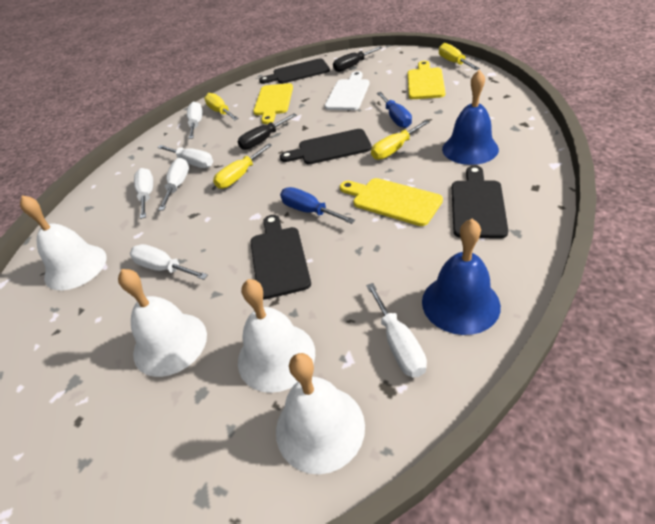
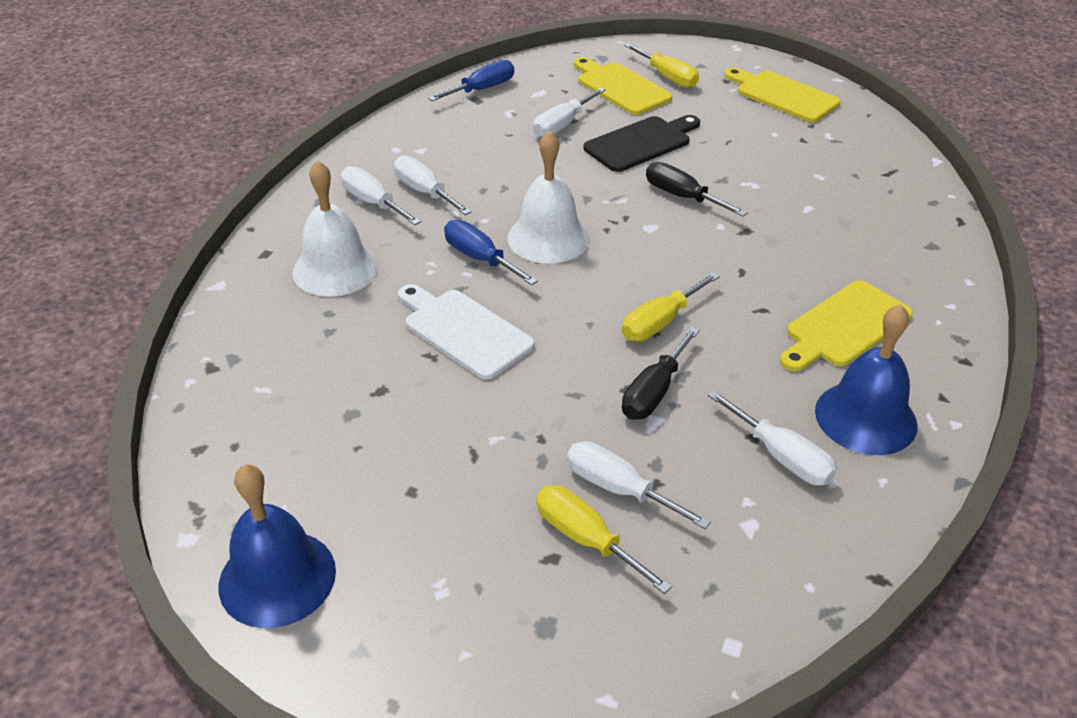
black cutting board: 4 -> 1
white bell: 4 -> 2
white screwdriver: 6 -> 5
yellow screwdriver: 4 -> 3

